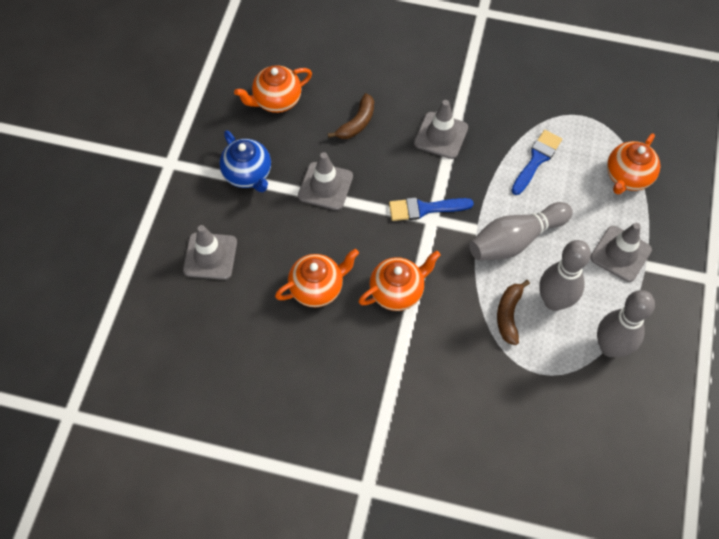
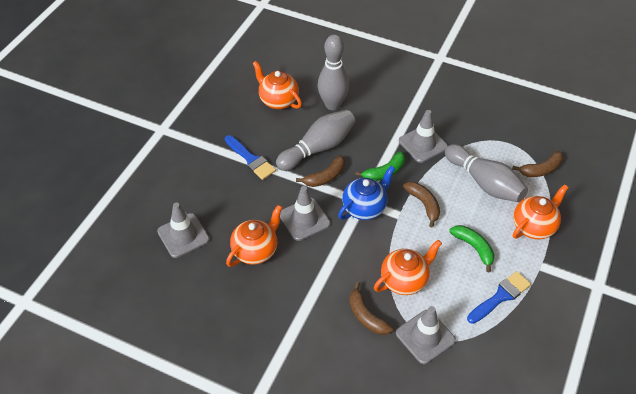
brown banana: 2 -> 4
green banana: 0 -> 2

